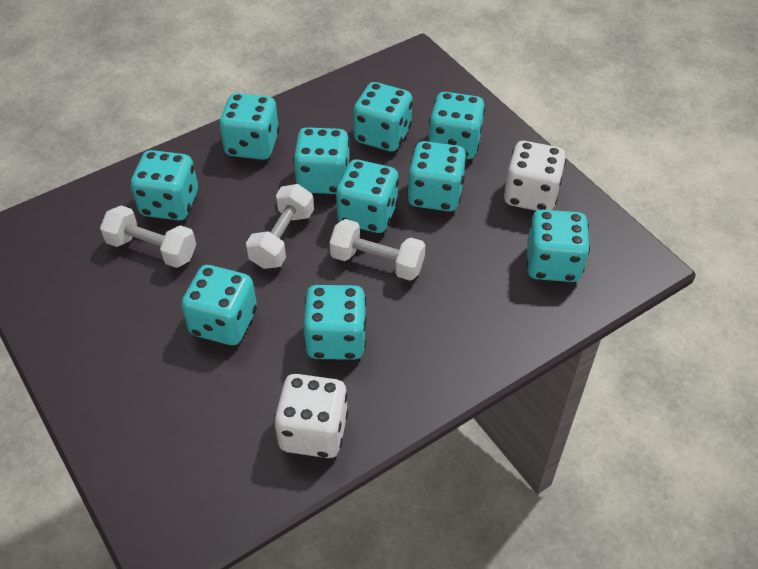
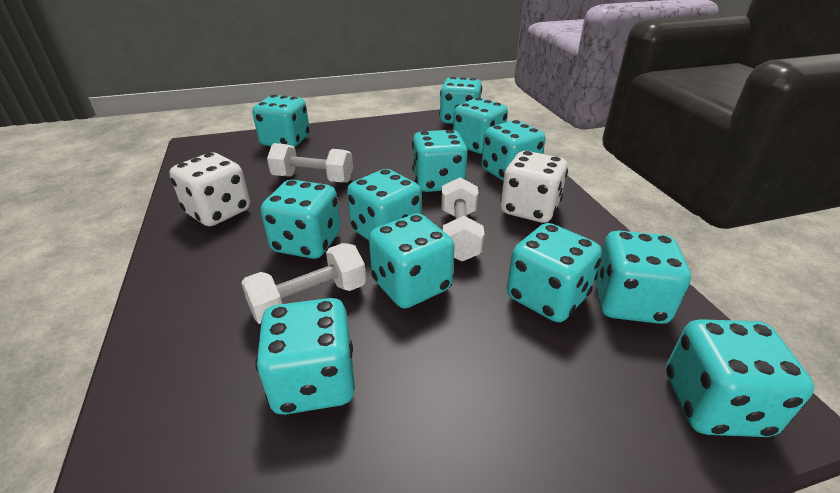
turquoise dice: 10 -> 12

